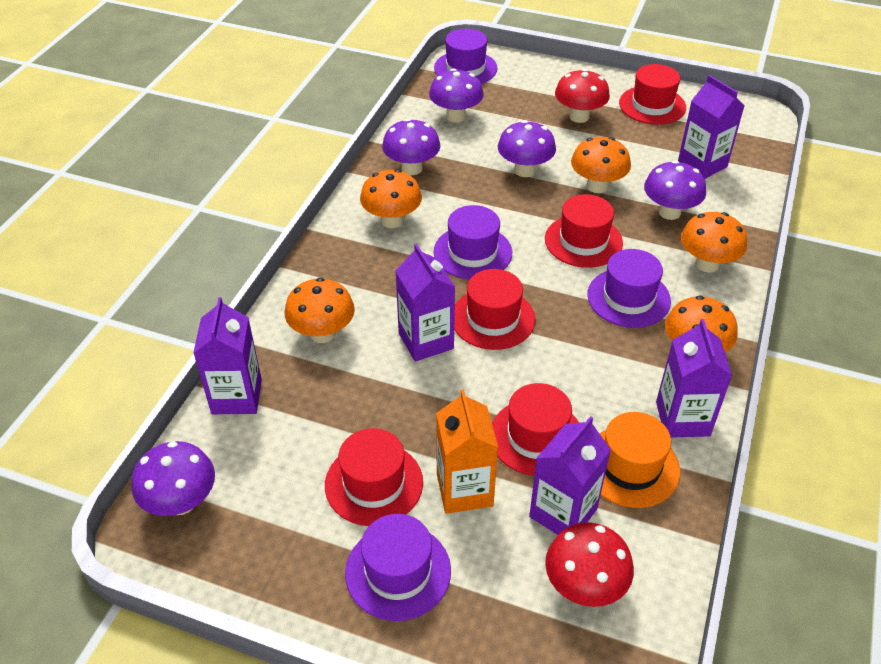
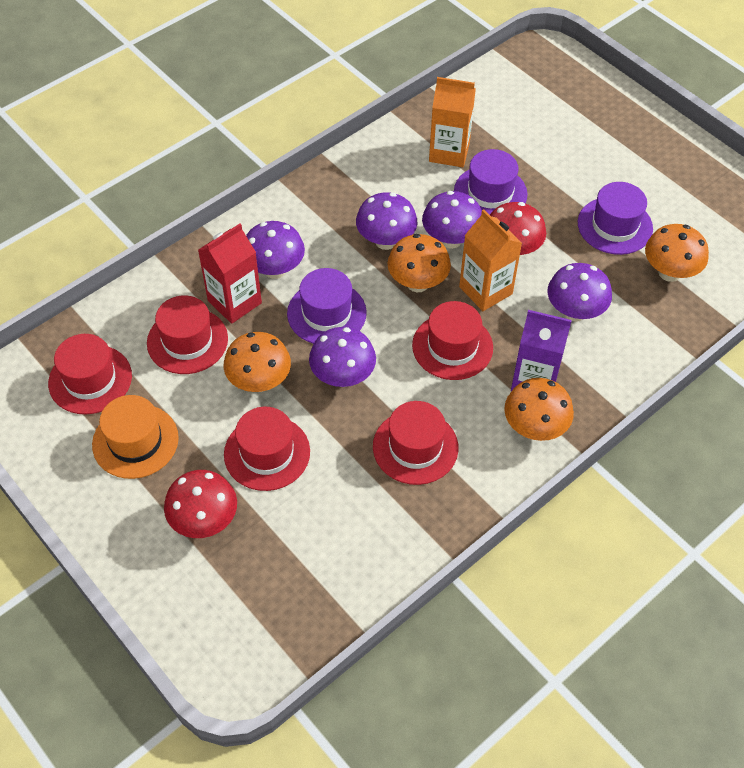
orange carton: 1 -> 2
orange mushroom: 5 -> 4
purple carton: 5 -> 1
purple hat: 4 -> 3
red carton: 0 -> 1

